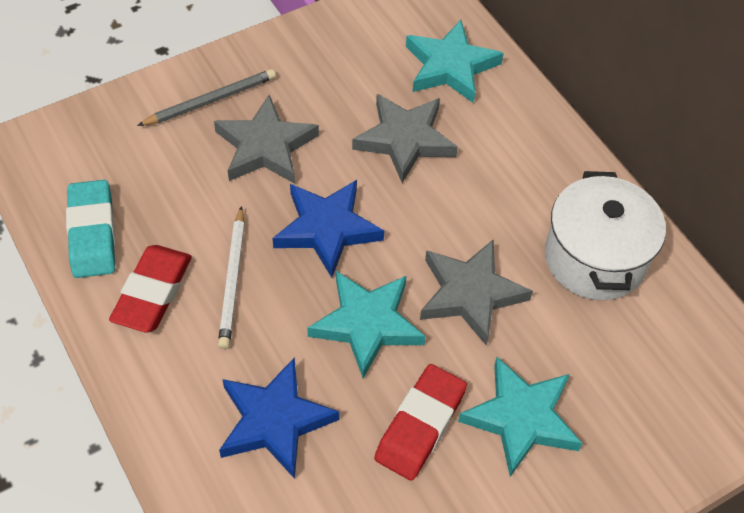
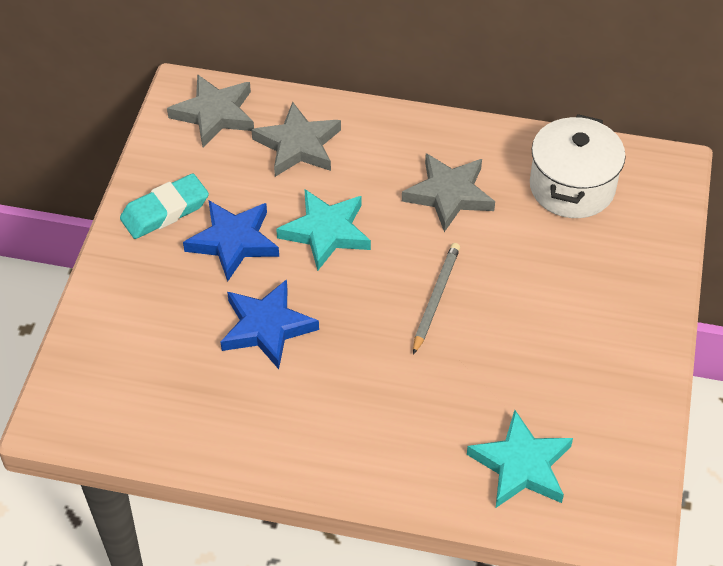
red eraser: 2 -> 0
turquoise star: 3 -> 2
white pencil: 1 -> 0

